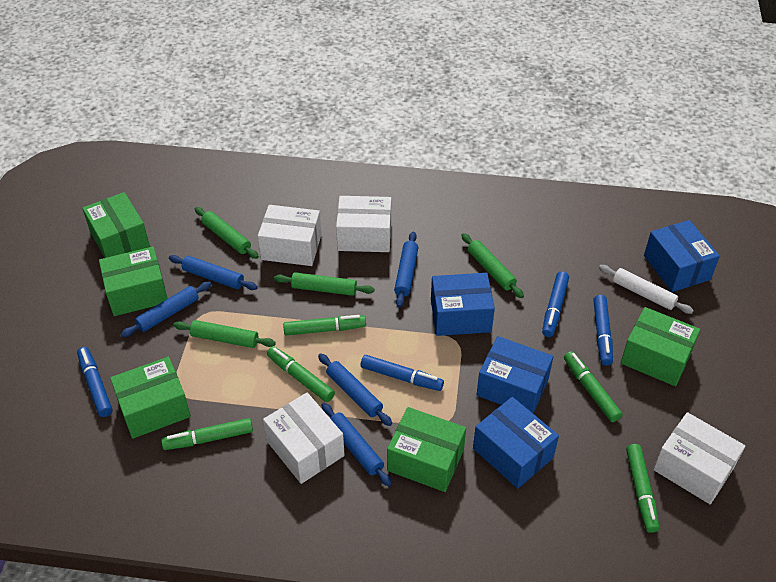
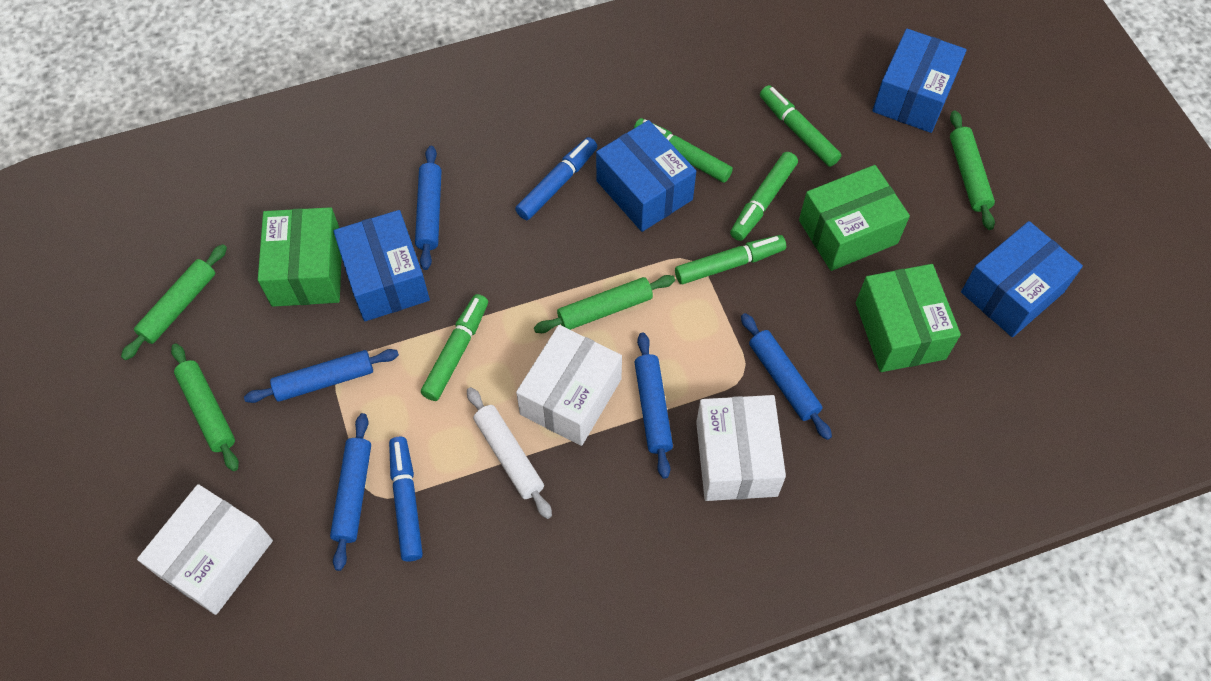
blue marker: 4 -> 2
green box: 5 -> 3
white box: 4 -> 3

